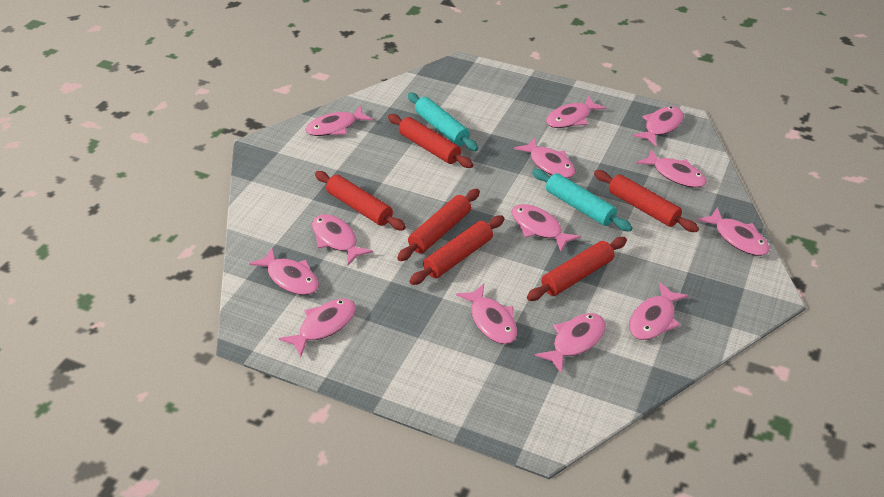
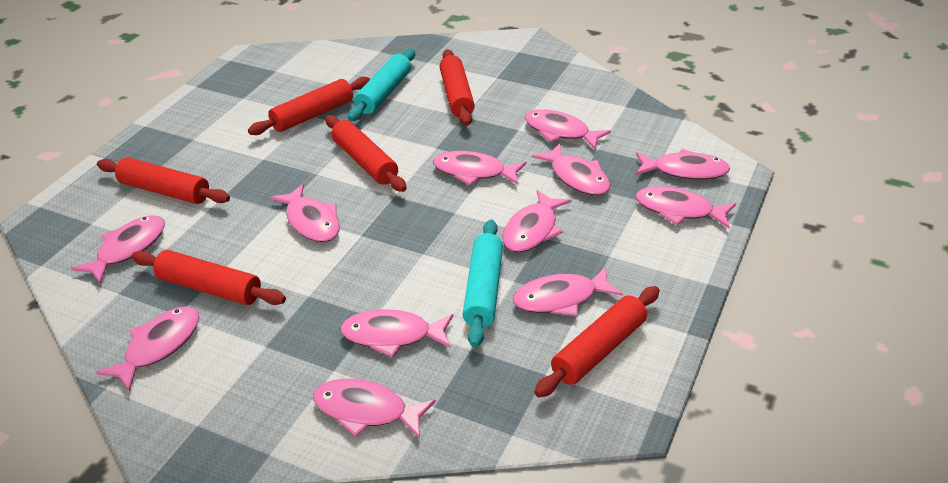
pink fish: 13 -> 12

